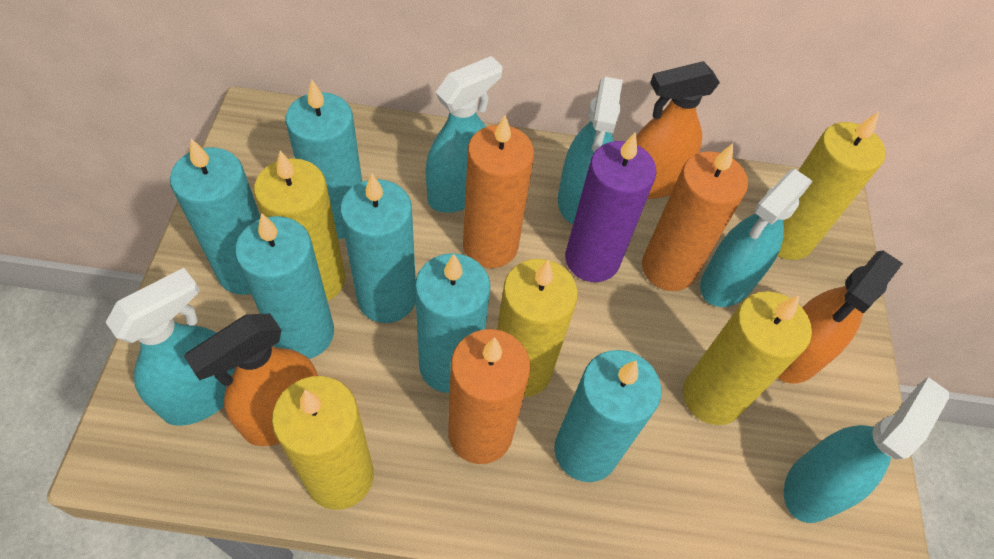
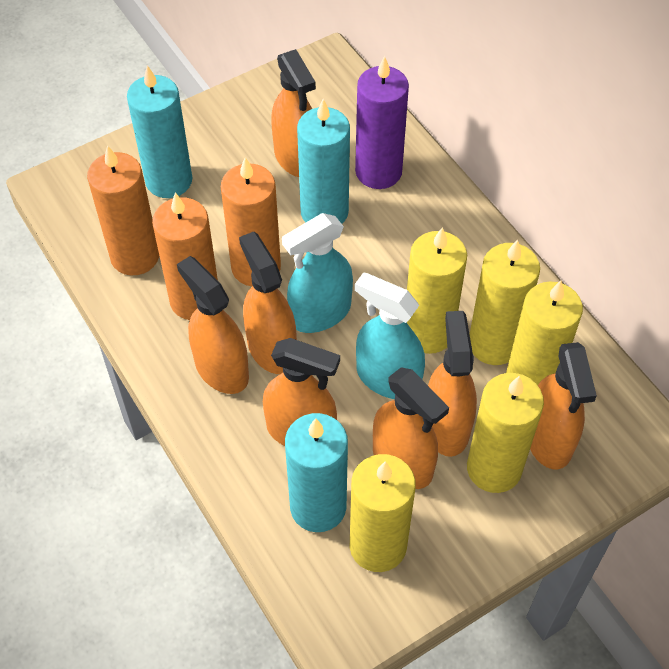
orange spray bottle: 3 -> 7
turquoise candle: 6 -> 3
turquoise spray bottle: 5 -> 2

